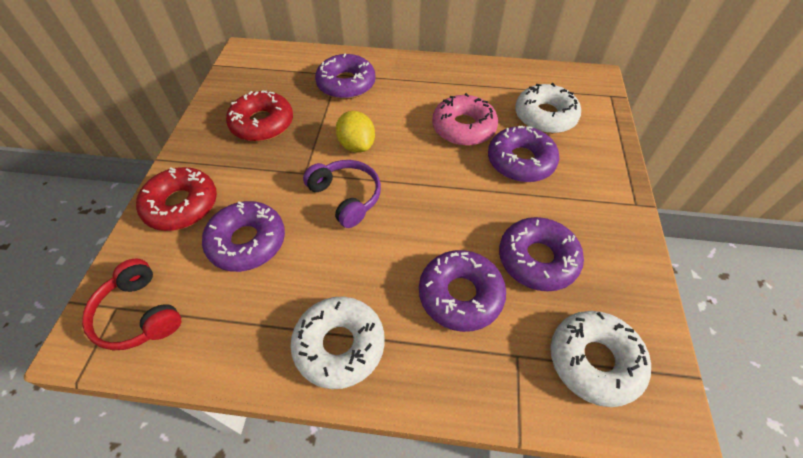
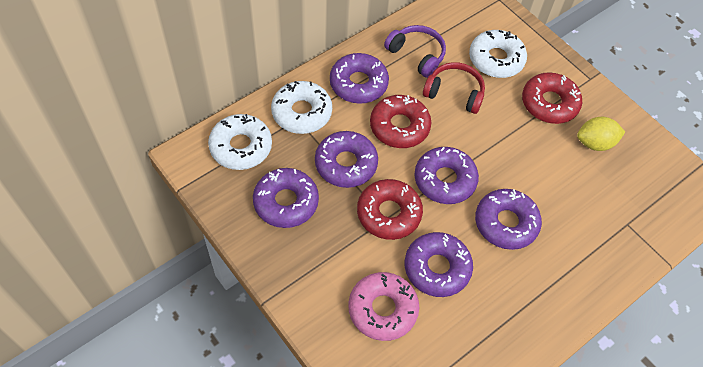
purple donut: 5 -> 6
red donut: 2 -> 3

